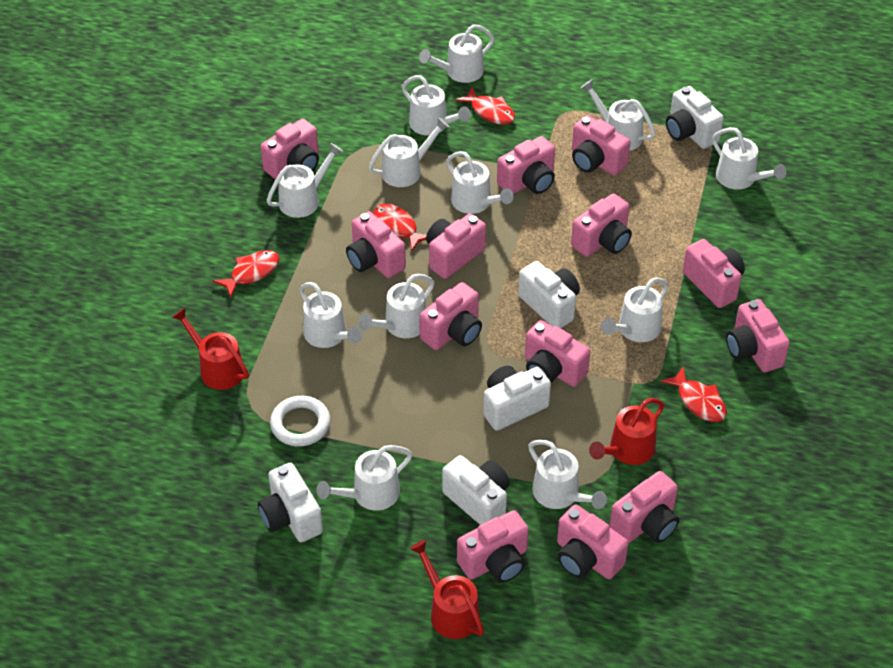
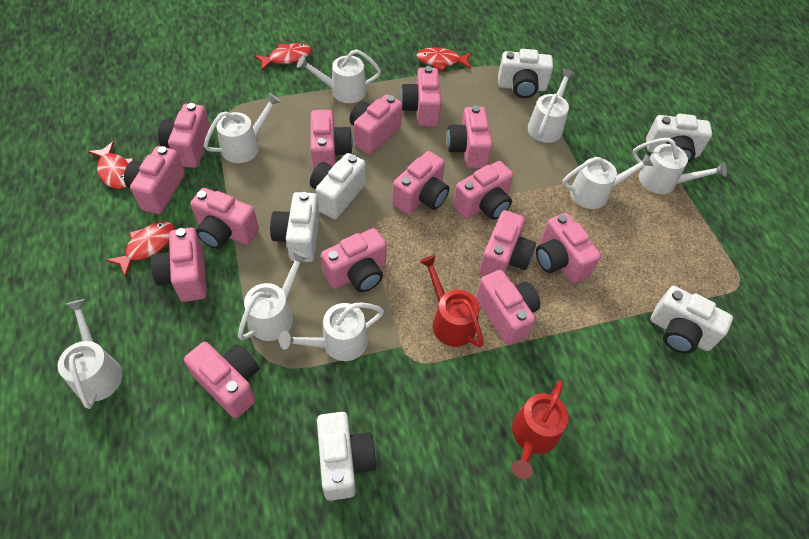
pink camera: 13 -> 15
red watering can: 3 -> 2
white camera: 5 -> 6
white ring: 1 -> 0
white watering can: 12 -> 8

